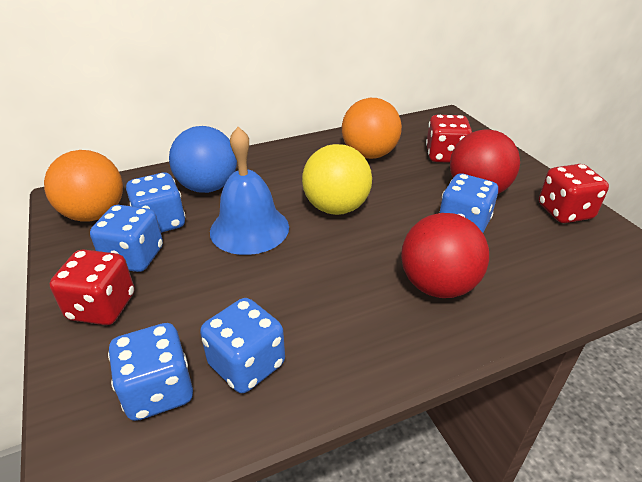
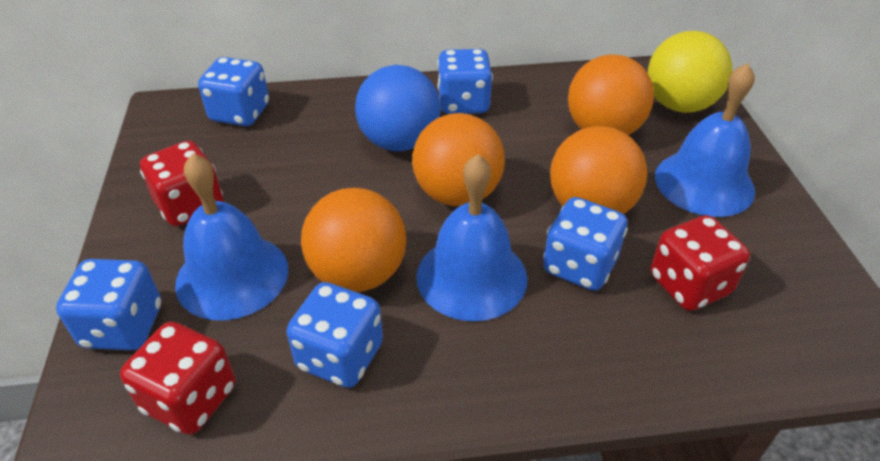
blue bell: 1 -> 3
orange ball: 2 -> 4
red ball: 2 -> 0

